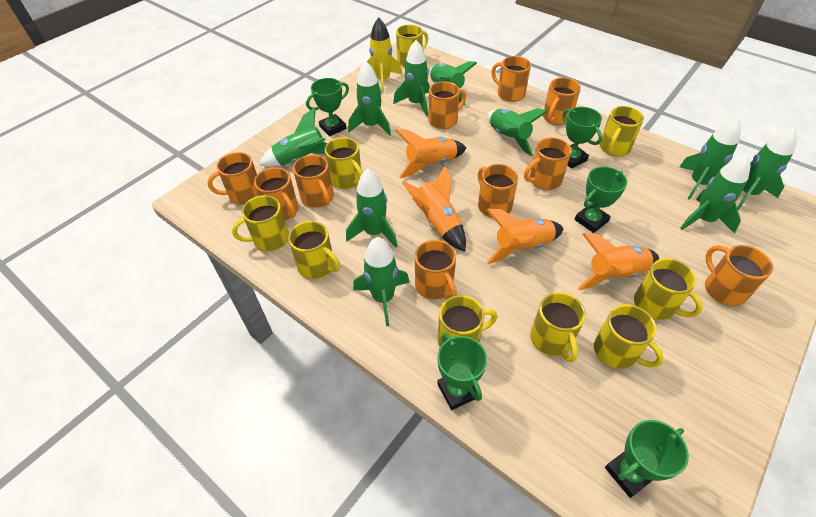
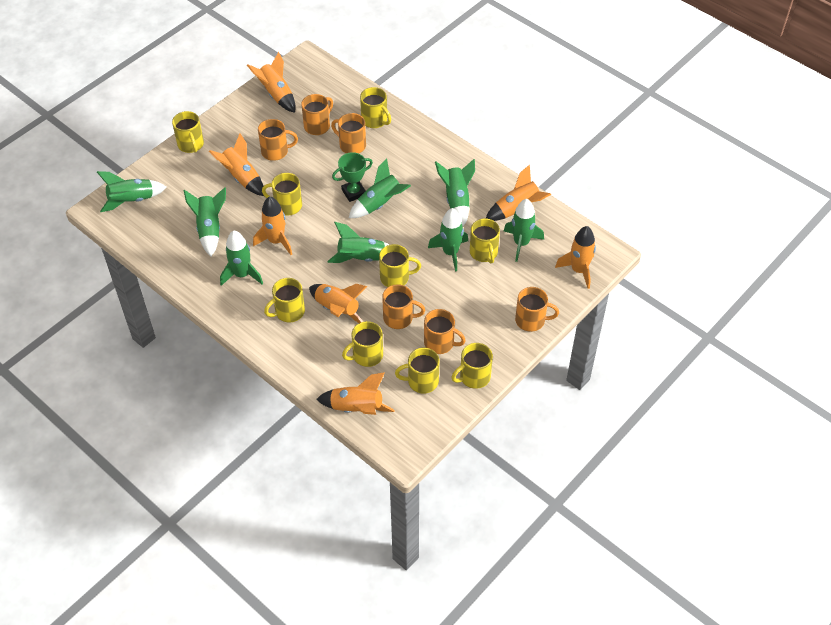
green rocket: 10 -> 8
green trophy: 5 -> 1
orange mug: 10 -> 6
orange rocket: 4 -> 7
yellow rocket: 1 -> 0

